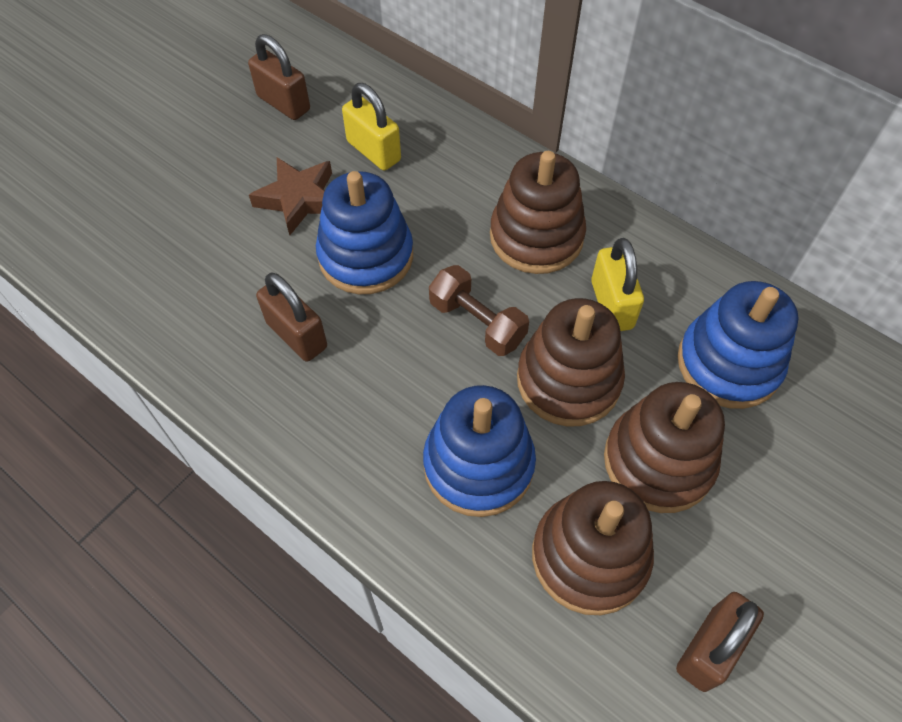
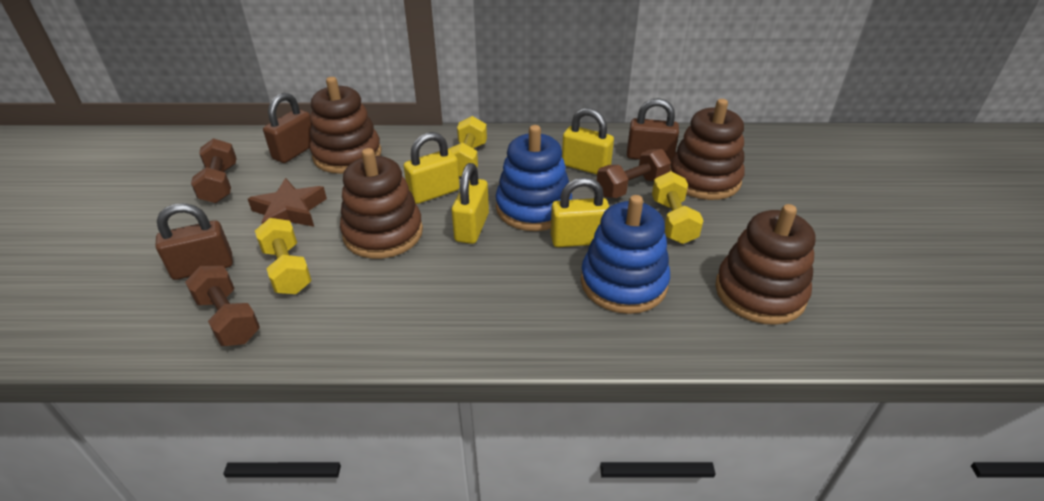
blue stacking toy: 3 -> 2
brown dumbbell: 1 -> 3
yellow dumbbell: 0 -> 3
yellow padlock: 2 -> 4

